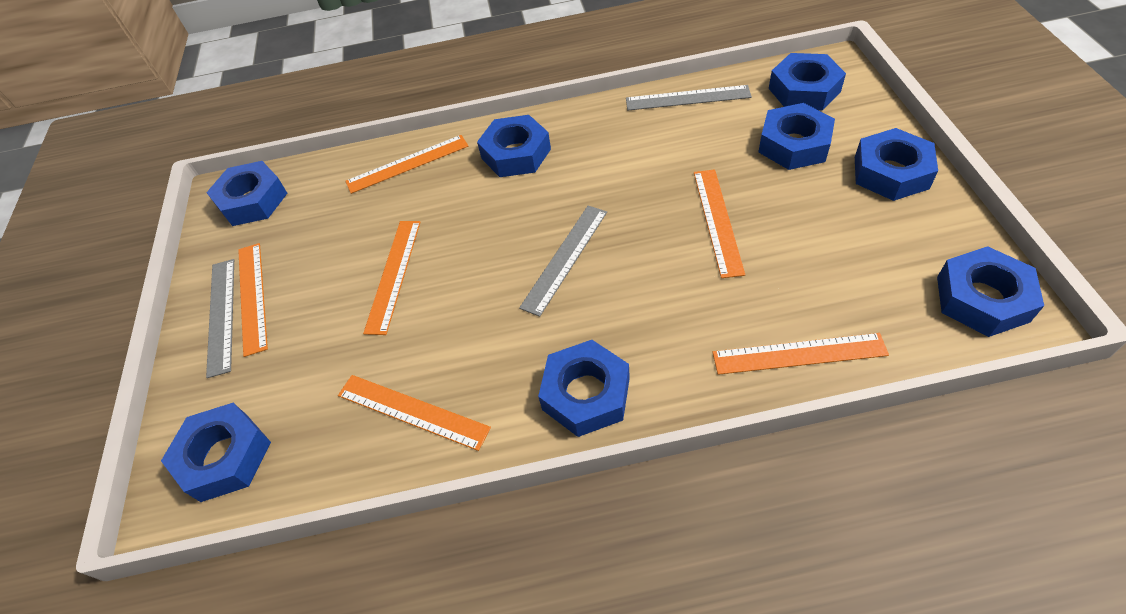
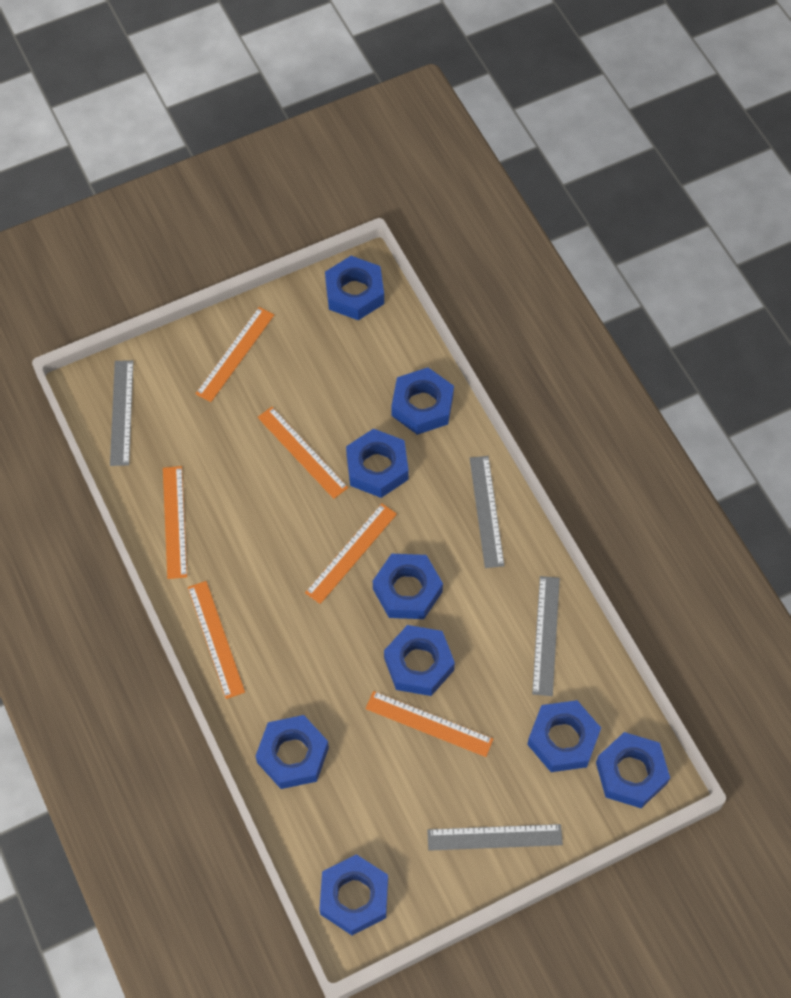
blue nut: 8 -> 9
grey ruler: 3 -> 4

